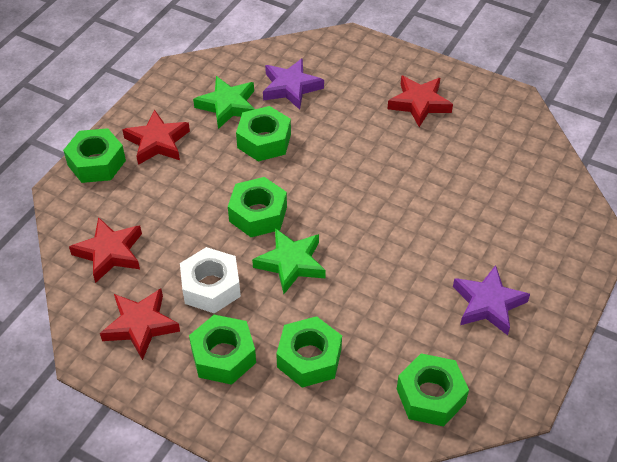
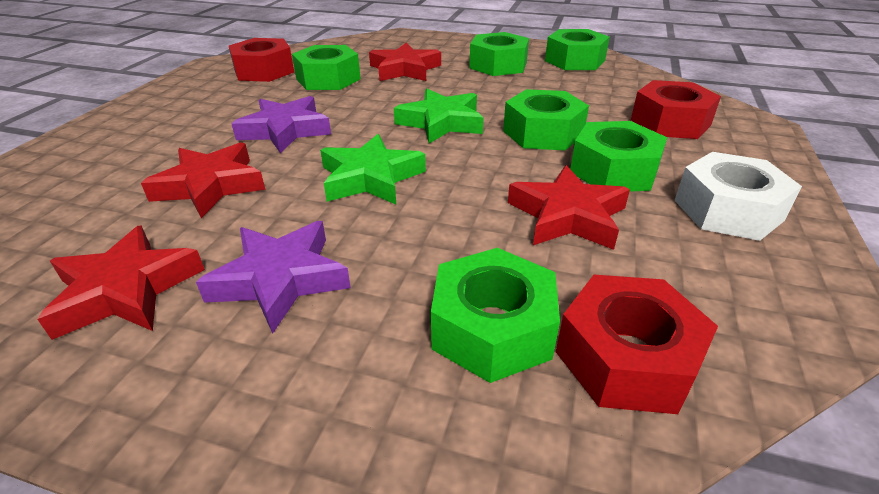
red nut: 0 -> 3

